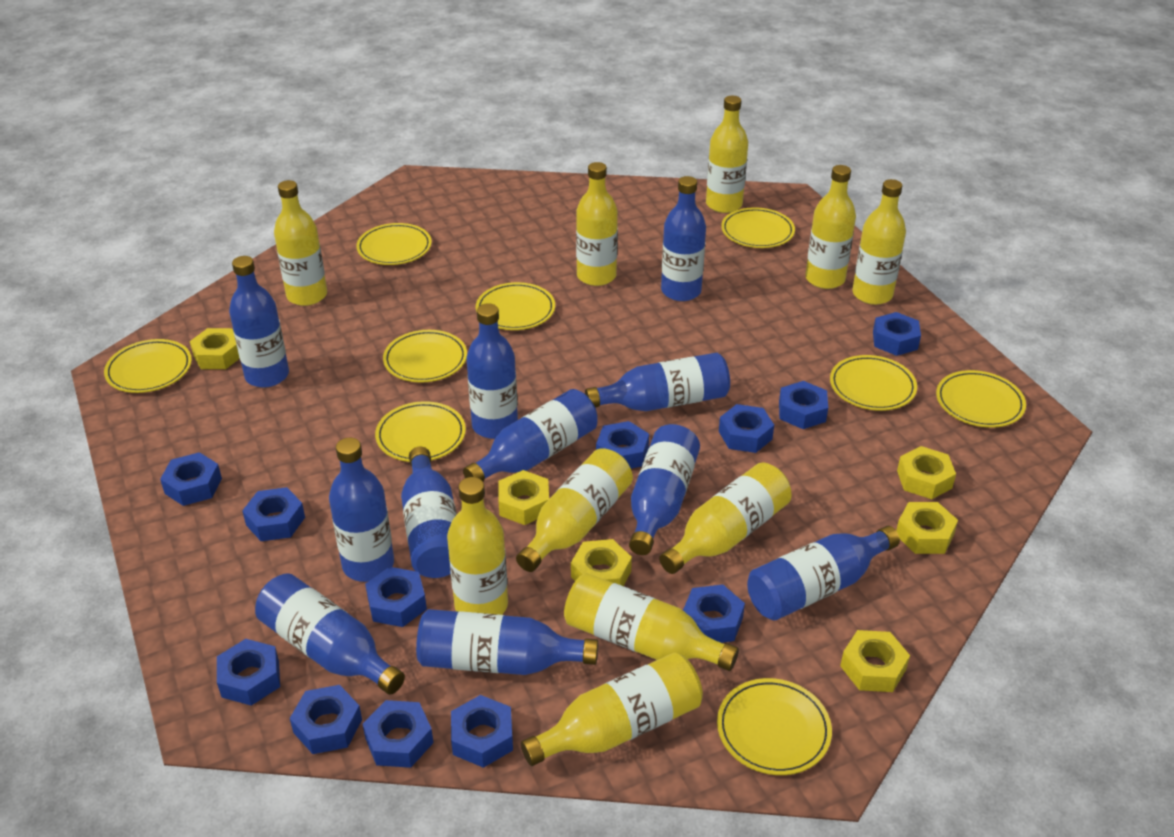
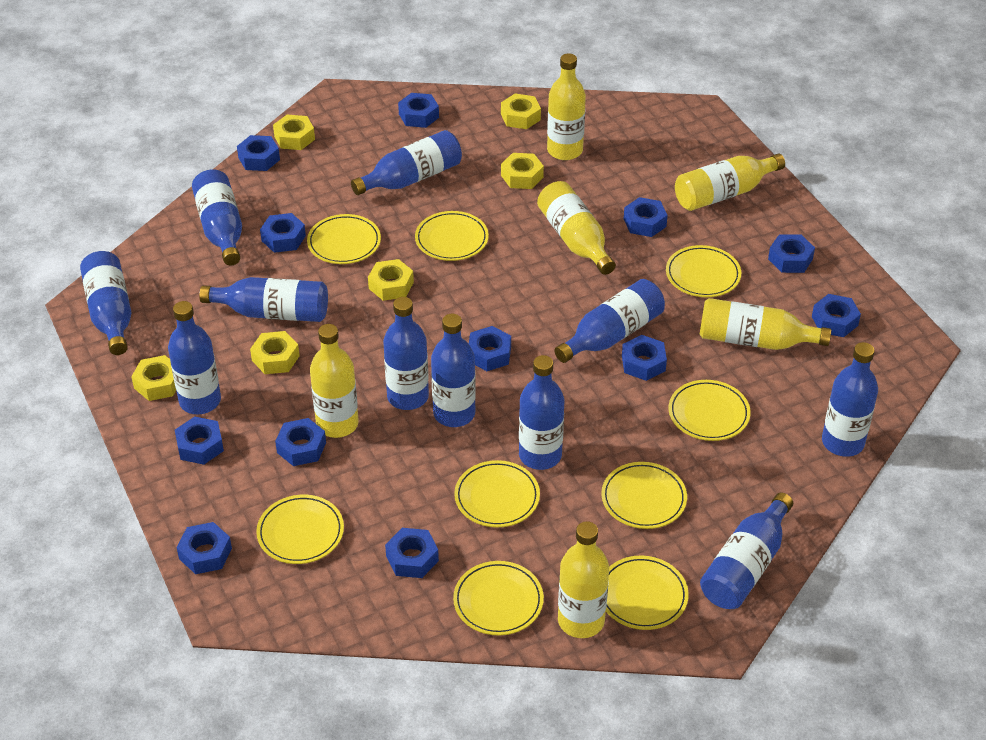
yellow bottle: 10 -> 6

